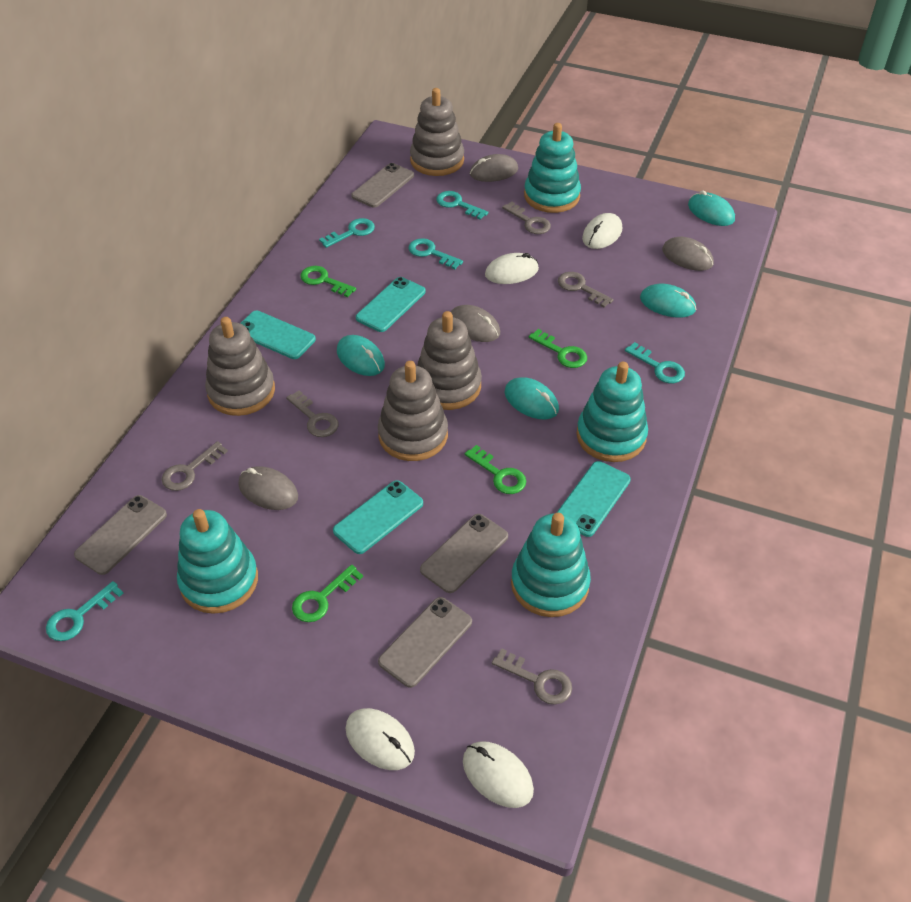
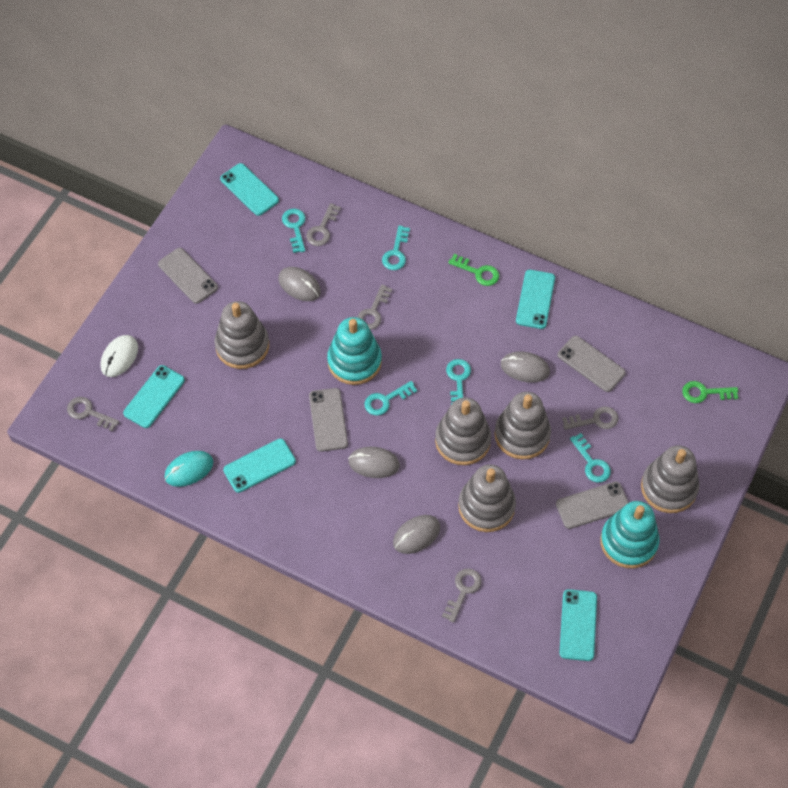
green key: 4 -> 2
grey stacking toy: 4 -> 5
turquoise mouse: 4 -> 1
turquoise phone: 4 -> 5
turquoise stacking toy: 4 -> 2
white mouse: 4 -> 1

